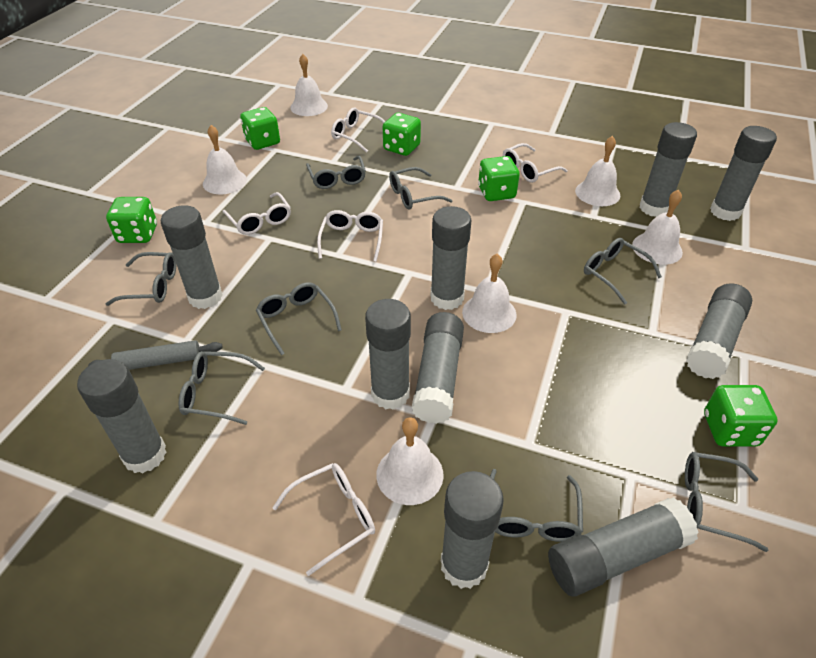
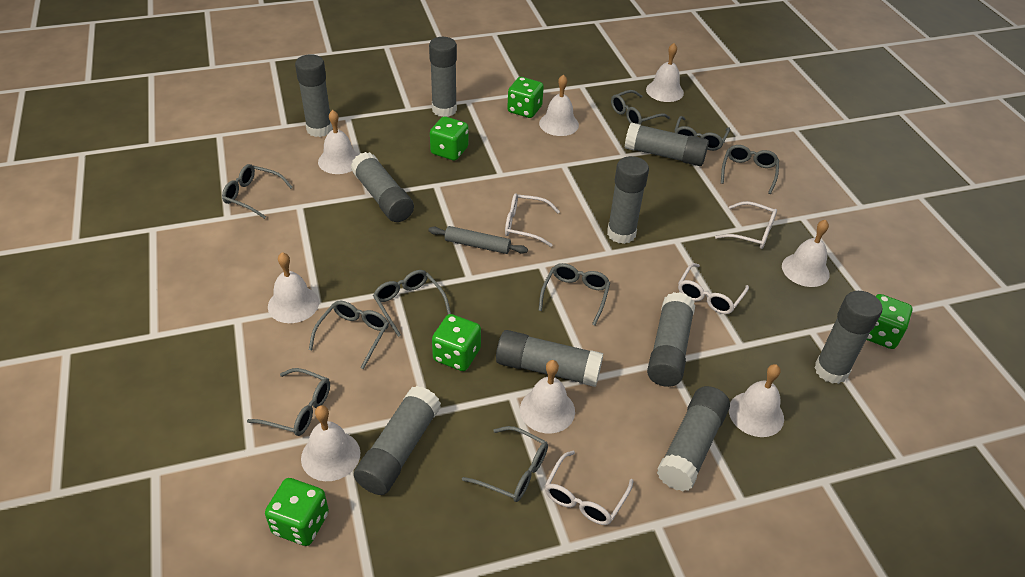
grey glasses: 8 -> 9
white bell: 6 -> 8
white glasses: 5 -> 4

